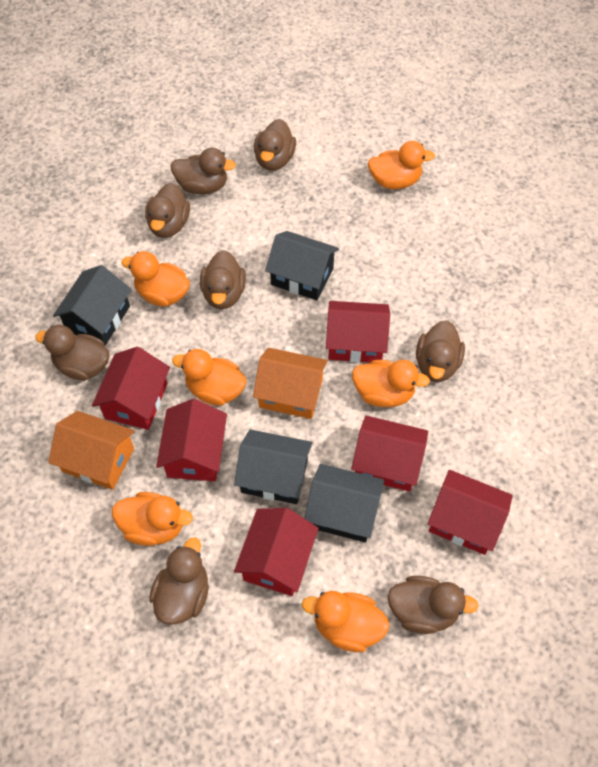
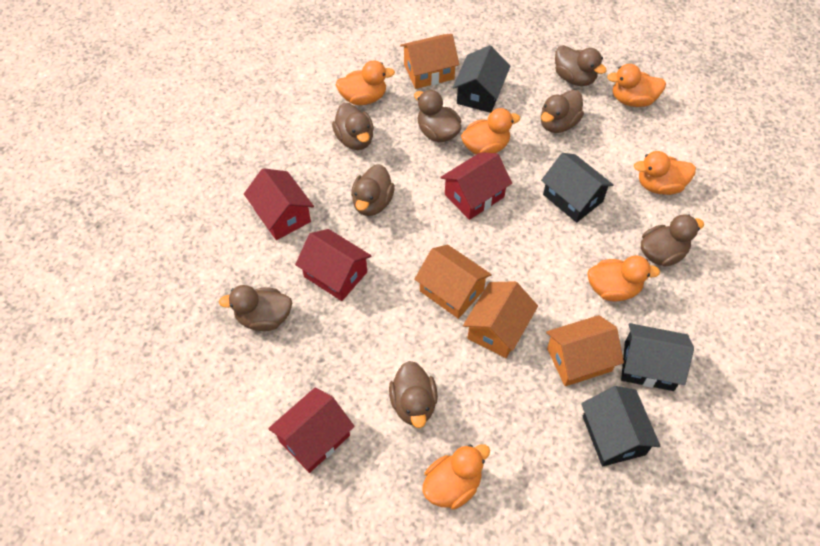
orange house: 2 -> 4
red house: 6 -> 4

